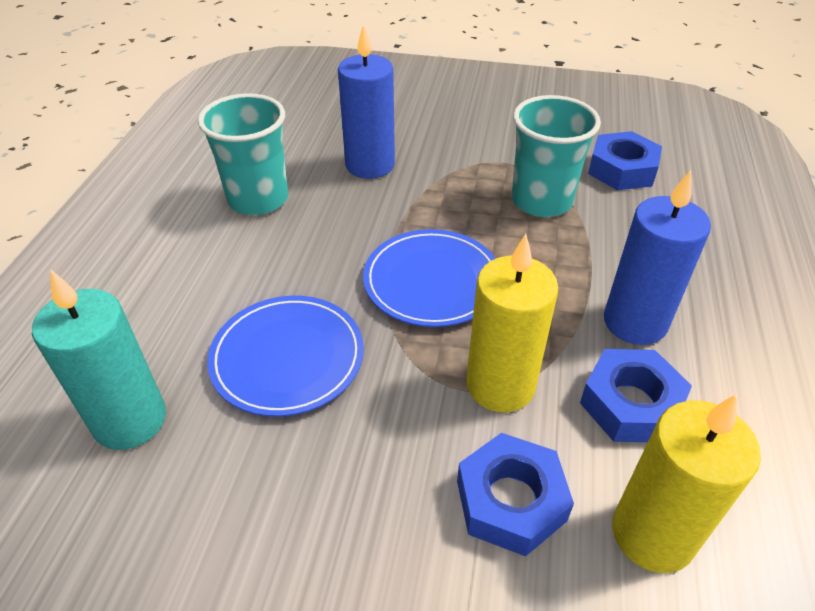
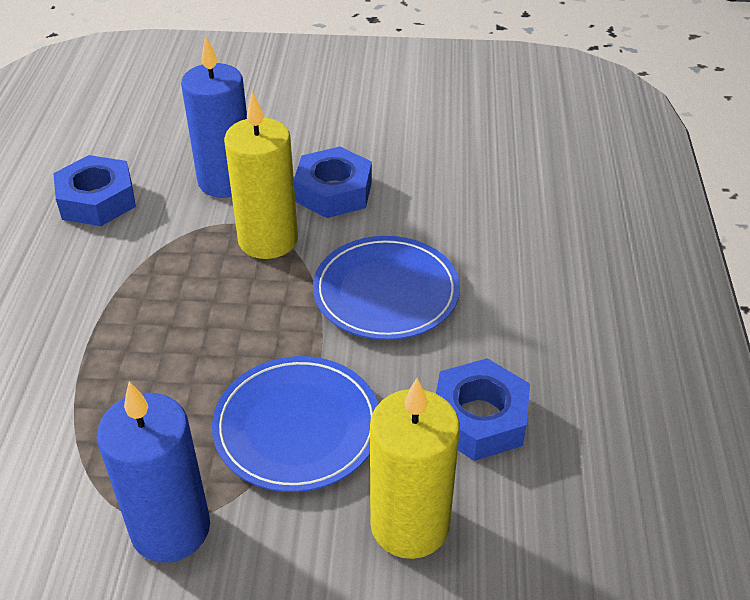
turquoise candle: 1 -> 0
turquoise cup: 2 -> 0

